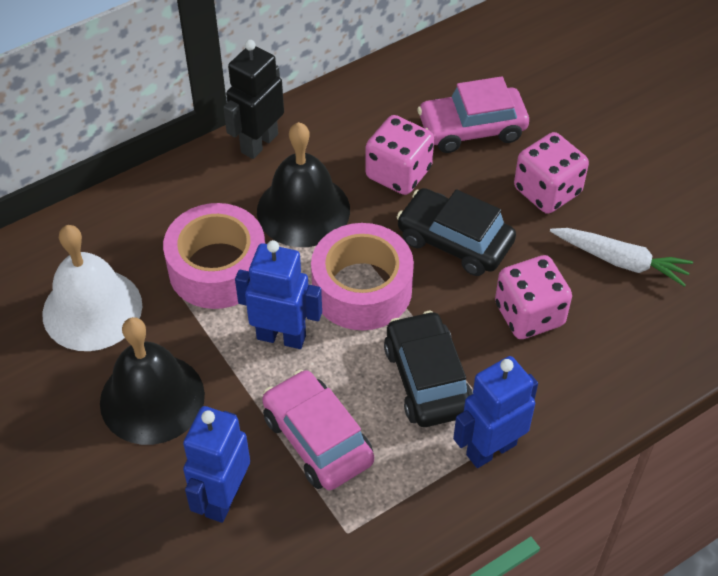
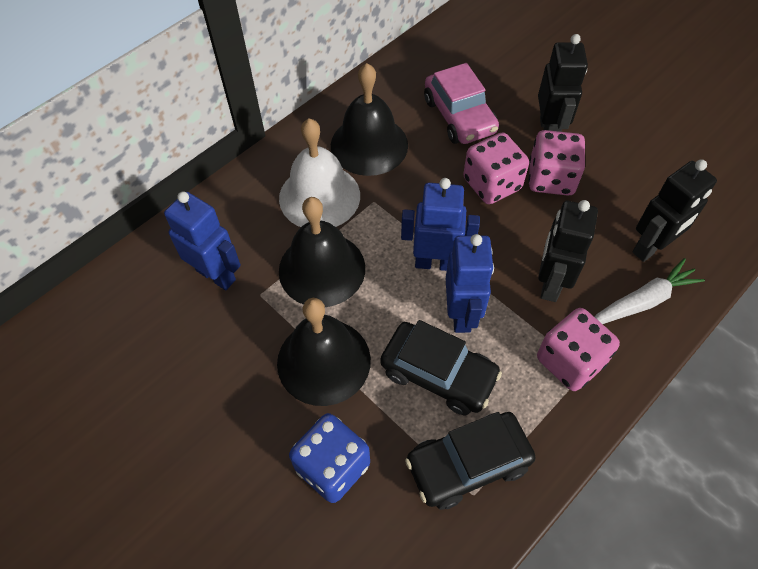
black bell: 2 -> 3
black robot: 1 -> 3
blue dice: 0 -> 1
pink car: 2 -> 1
pink tape: 2 -> 0

